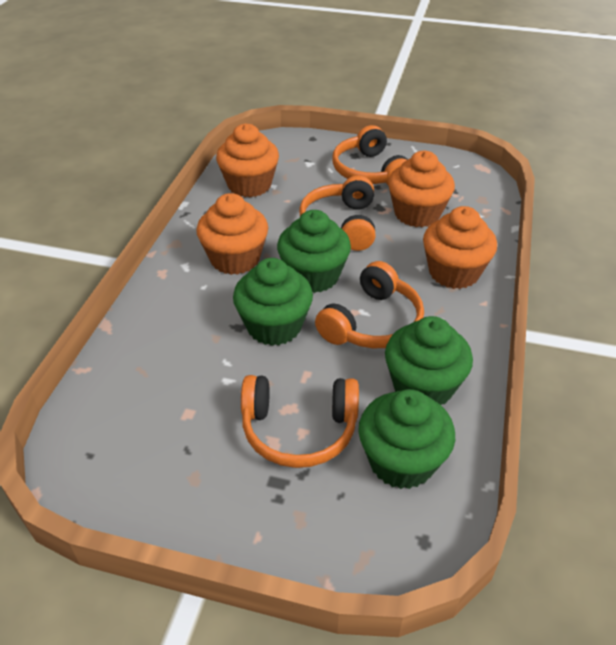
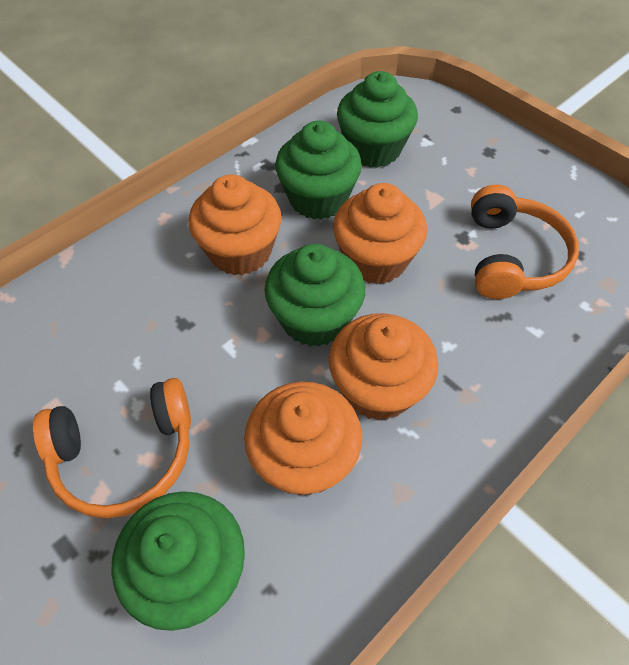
orange headphones: 4 -> 2

